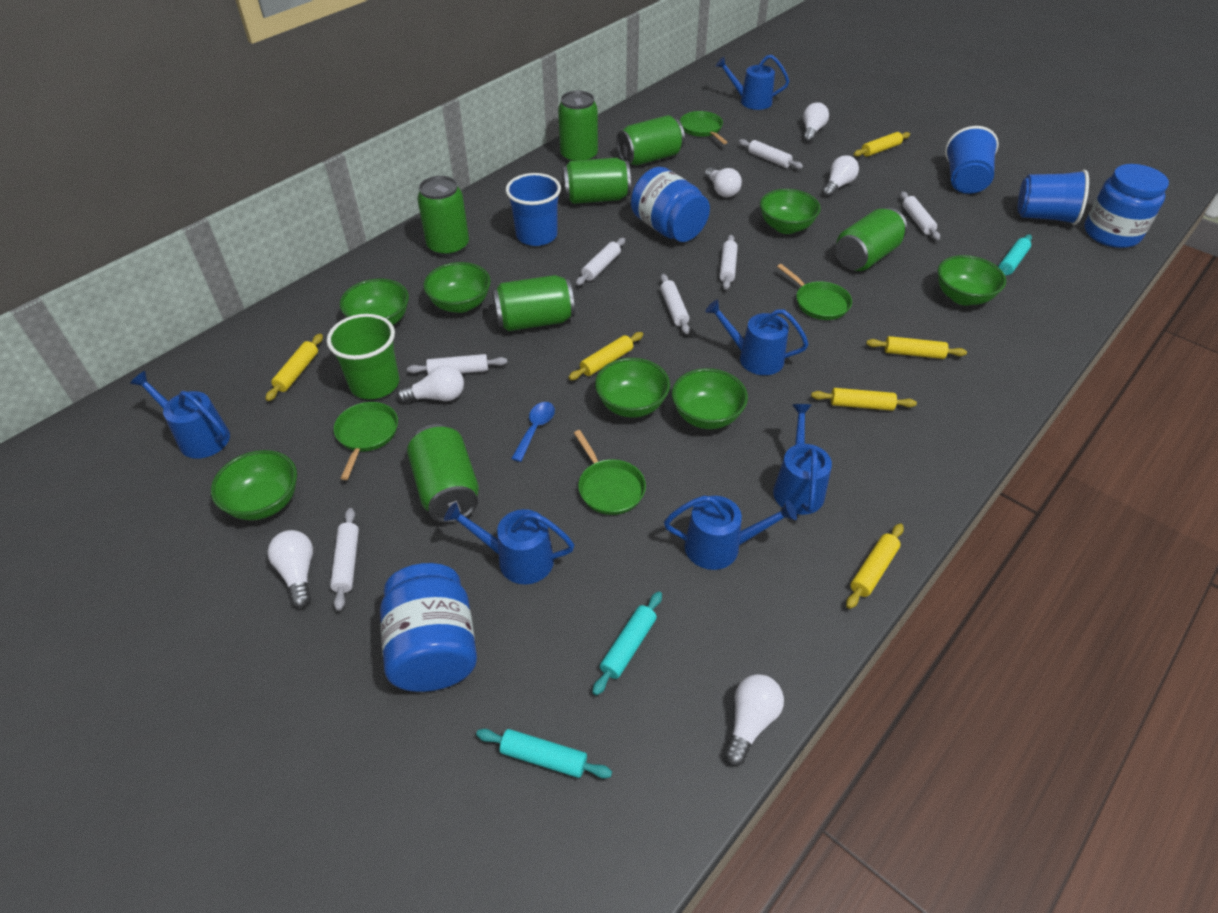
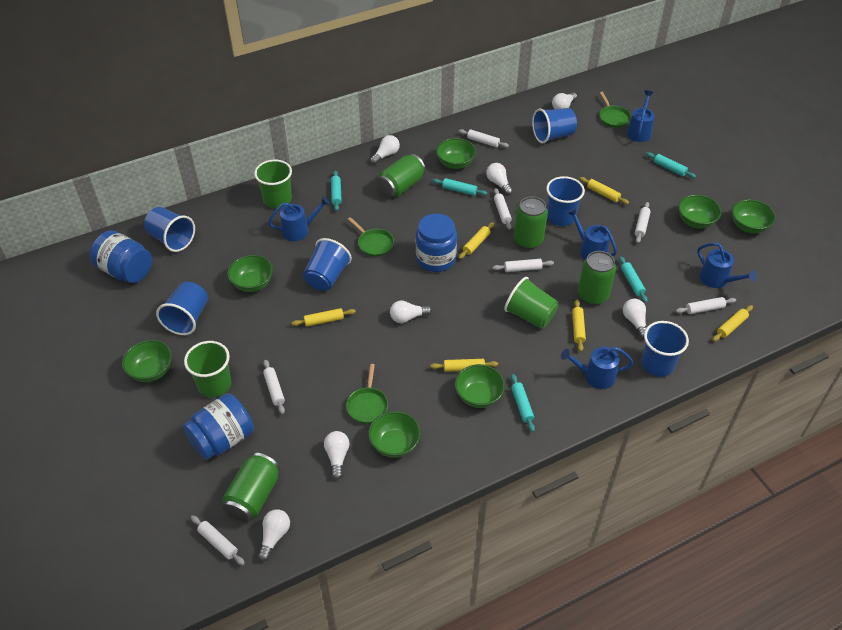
blue cup: 3 -> 6
blue spoon: 1 -> 0
blue watering can: 6 -> 5
green can: 7 -> 4
green cup: 1 -> 3
green pan: 4 -> 3
turquoise rolling pin: 3 -> 5
white light bulb: 6 -> 7

